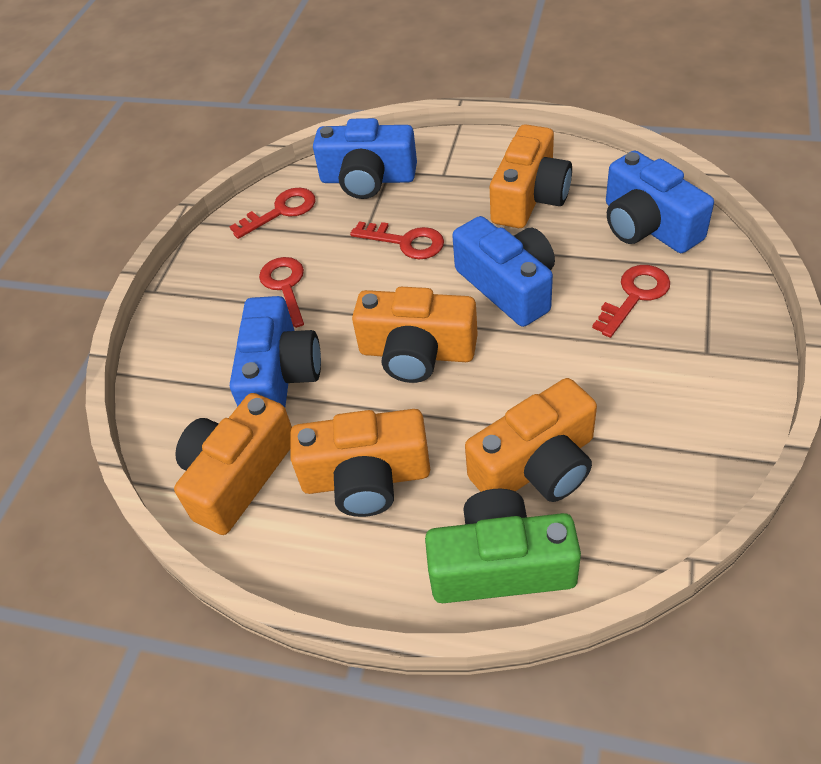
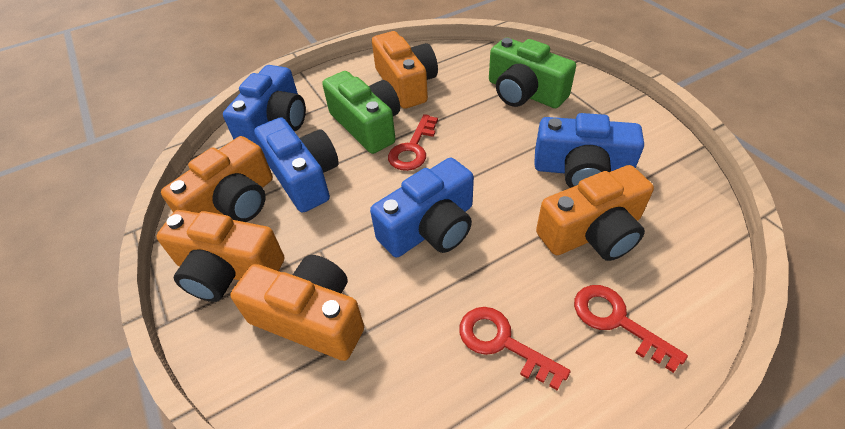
green camera: 1 -> 2
red key: 4 -> 3

